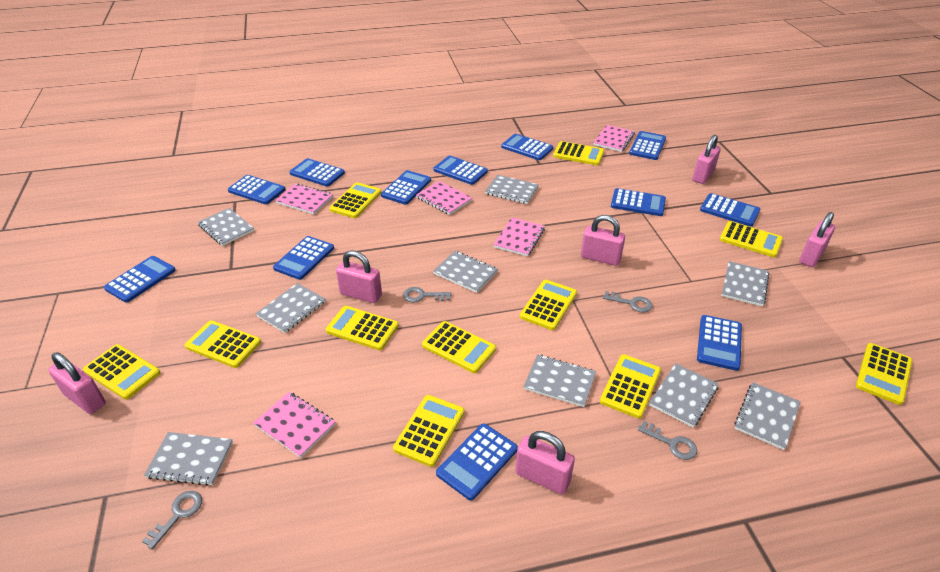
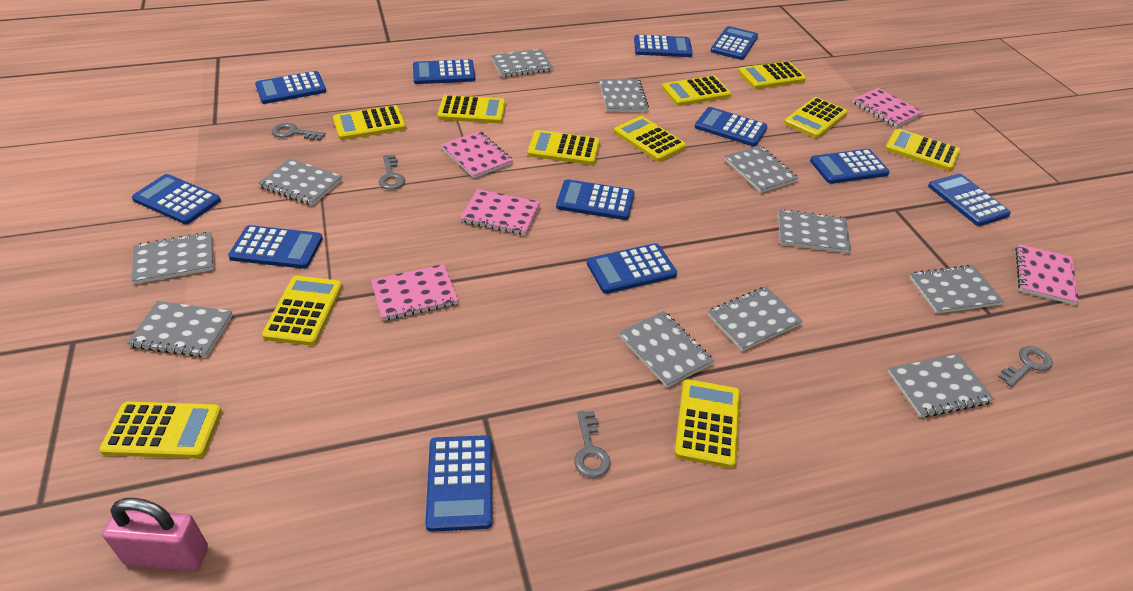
grey notebook: 9 -> 11
pink padlock: 6 -> 1

